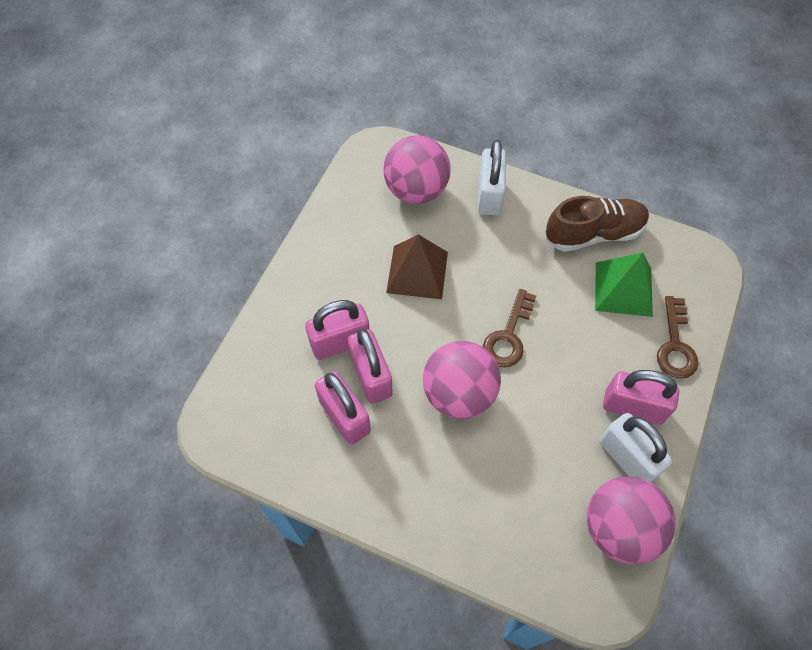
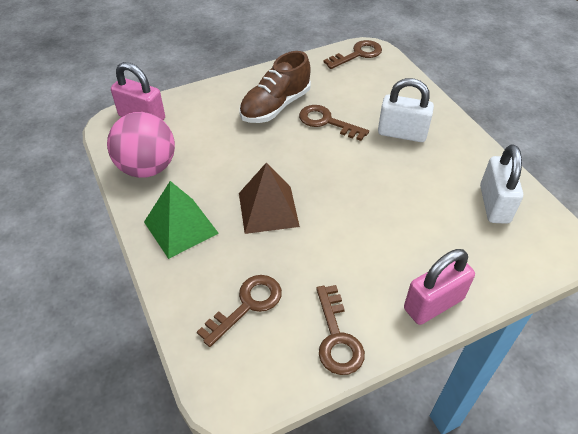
brown key: 2 -> 4
pink ball: 3 -> 1
pink padlock: 4 -> 2

